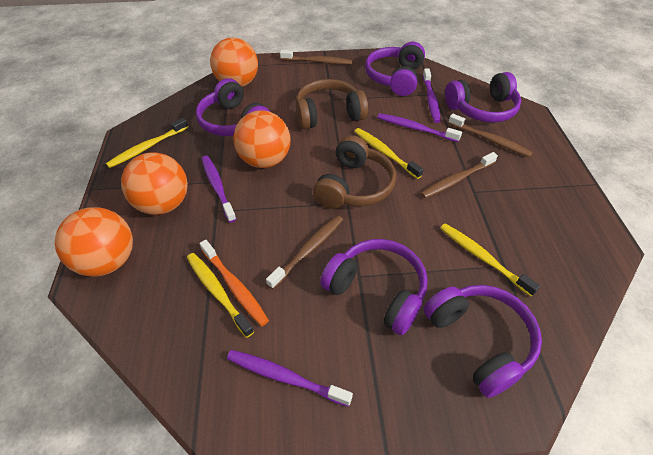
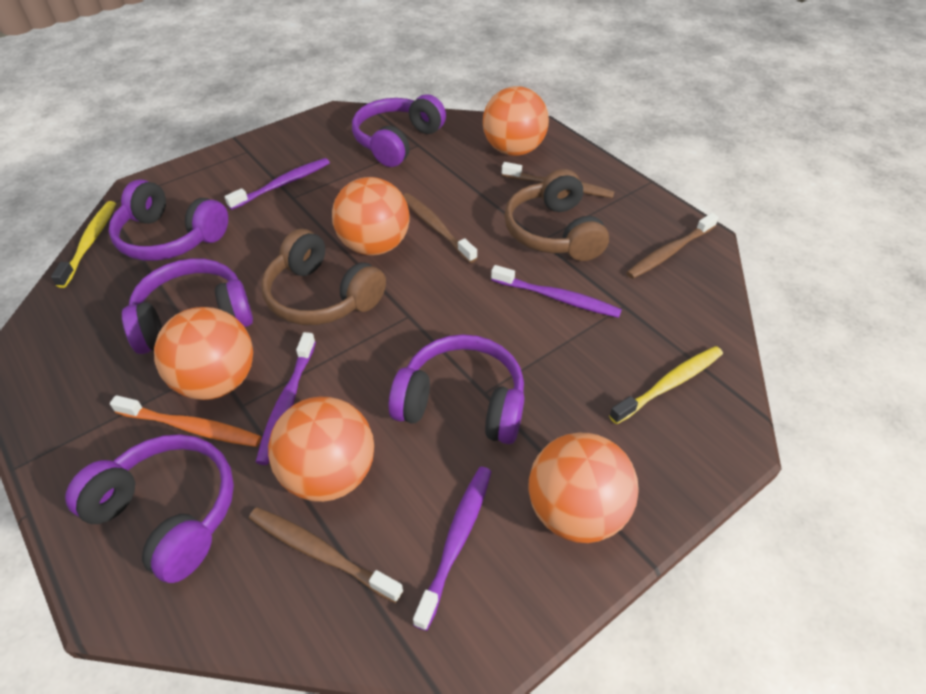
orange ball: 4 -> 5
yellow toothbrush: 4 -> 2

